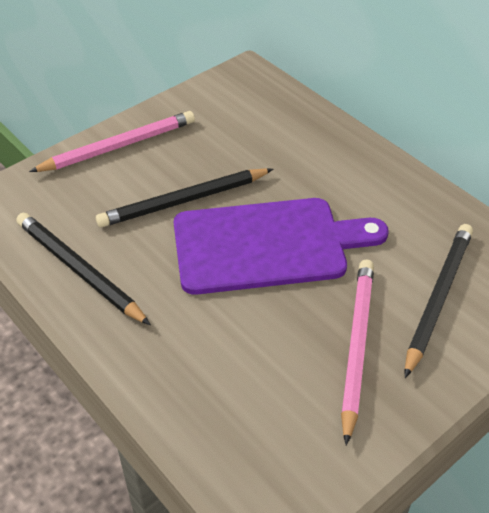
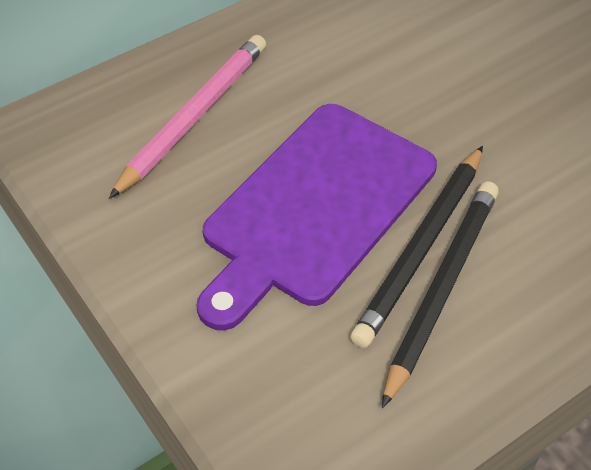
black pencil: 3 -> 2
pink pencil: 2 -> 1

